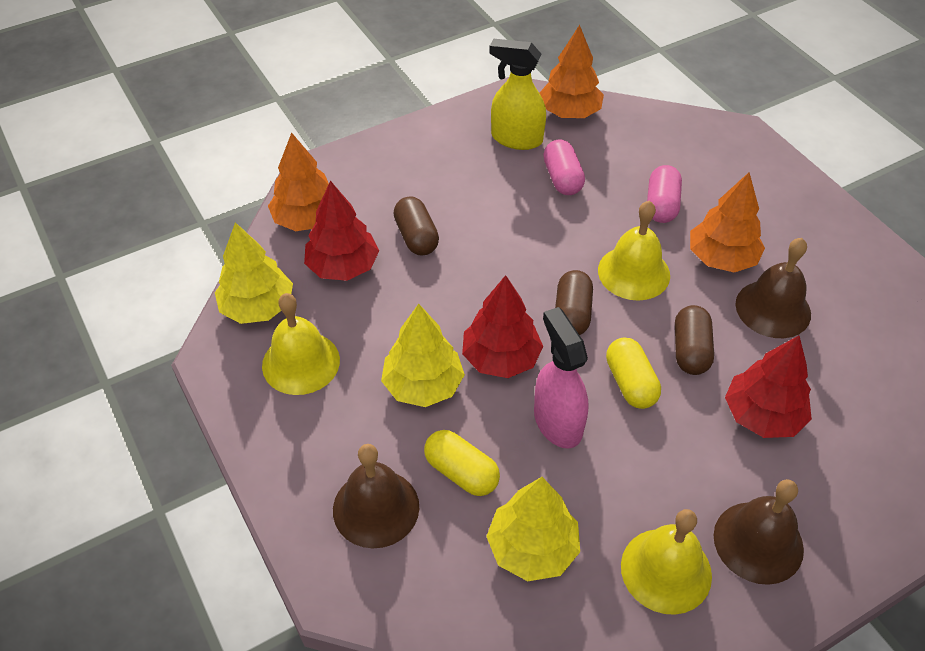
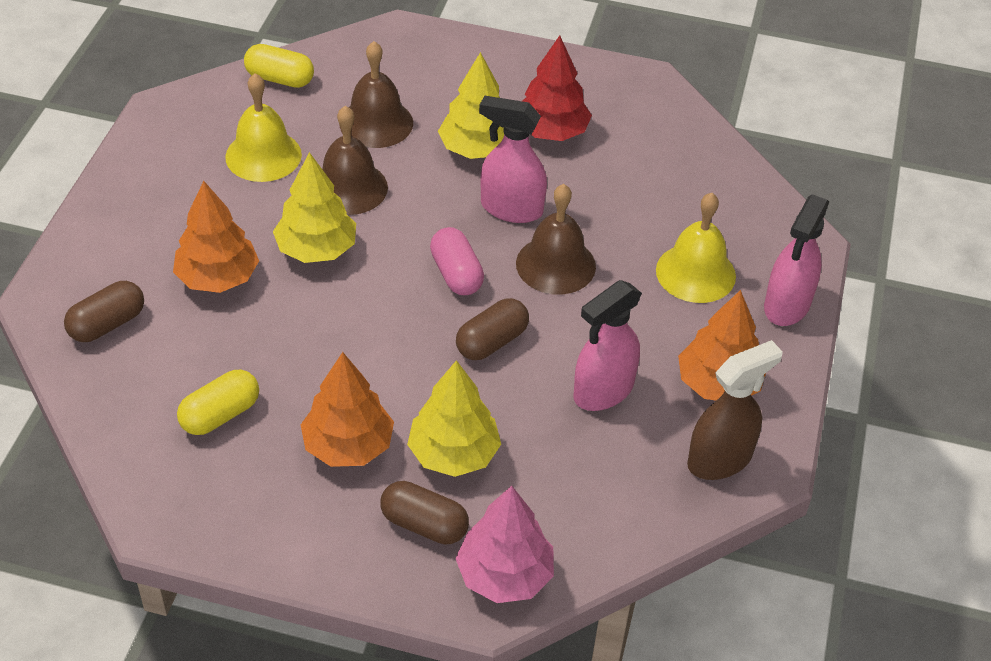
brown spray bottle: 0 -> 1
pink capsule: 2 -> 1
pink spray bottle: 1 -> 3
pink tree: 0 -> 1
red tree: 3 -> 1
yellow bell: 3 -> 2
yellow spray bottle: 1 -> 0

